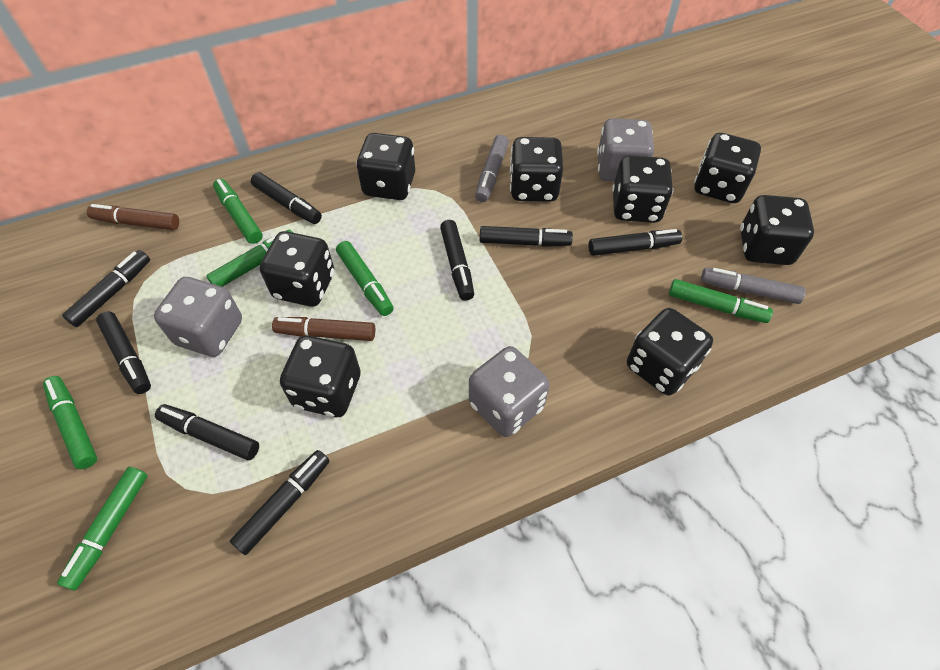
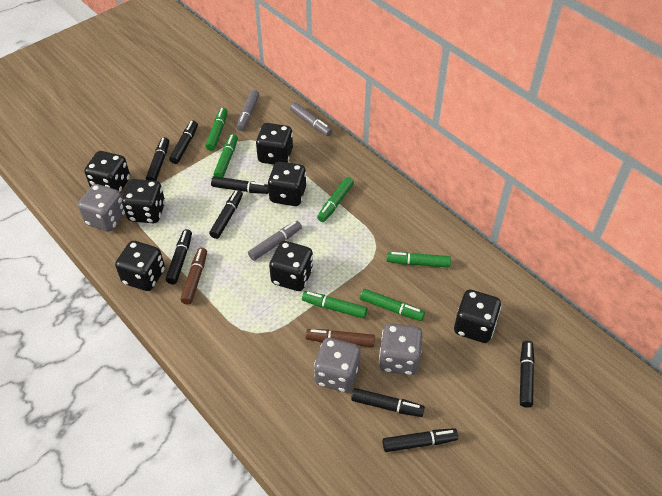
black dice: 8 -> 7
grey marker: 2 -> 3

